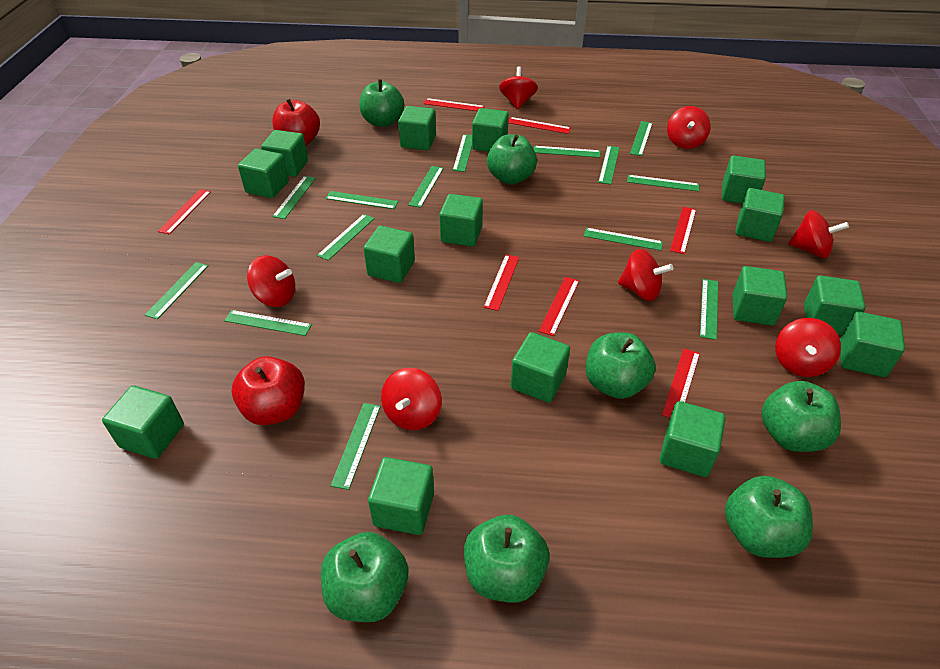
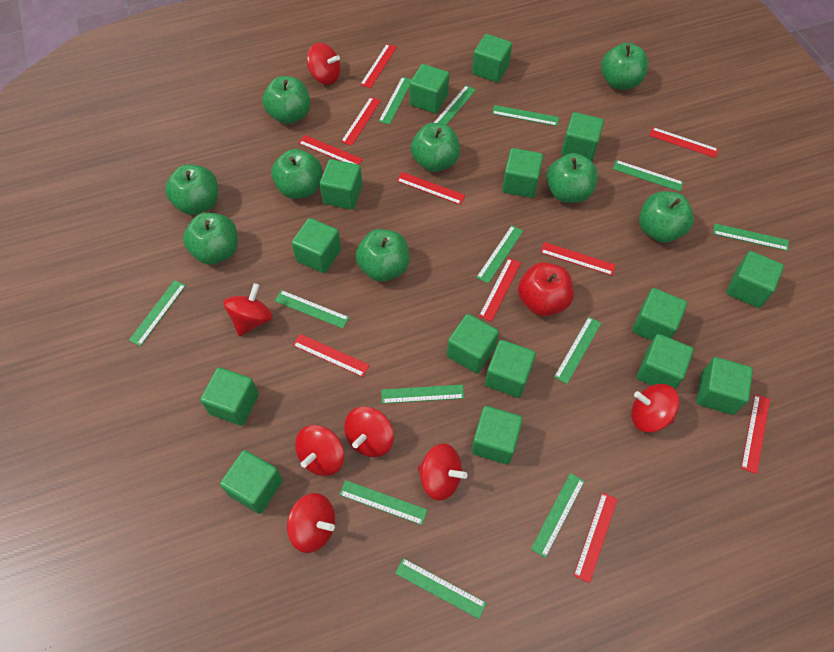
green apple: 7 -> 9
green ruler: 14 -> 13
red apple: 2 -> 1
red ruler: 7 -> 10

